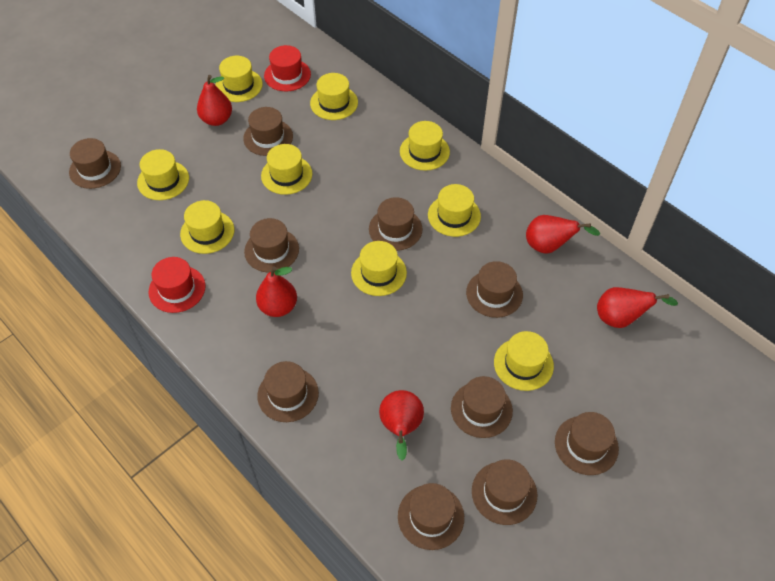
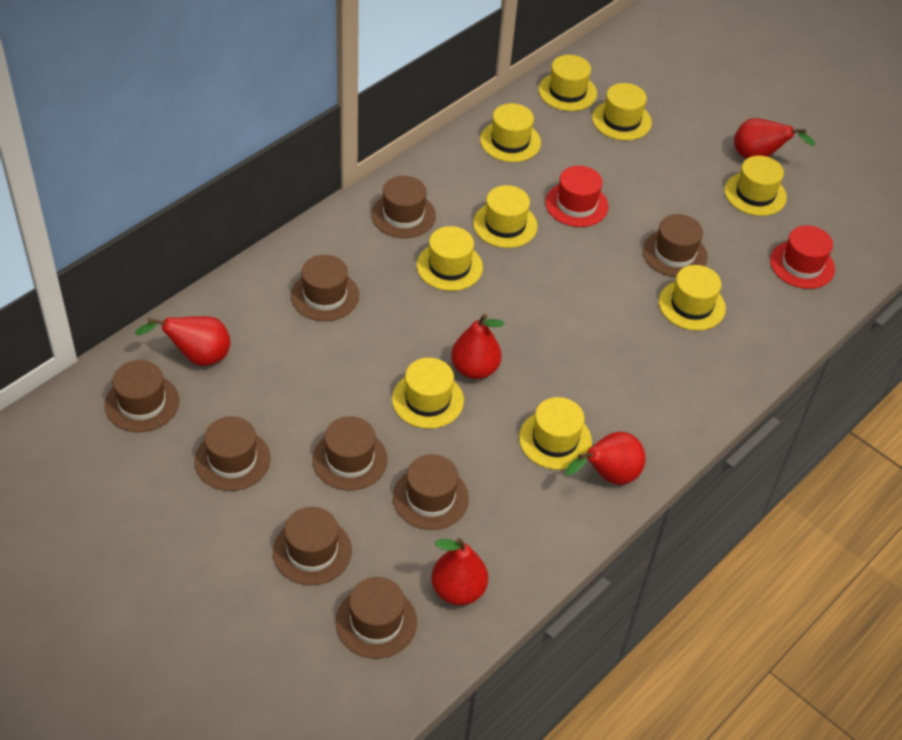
brown hat: 10 -> 9

